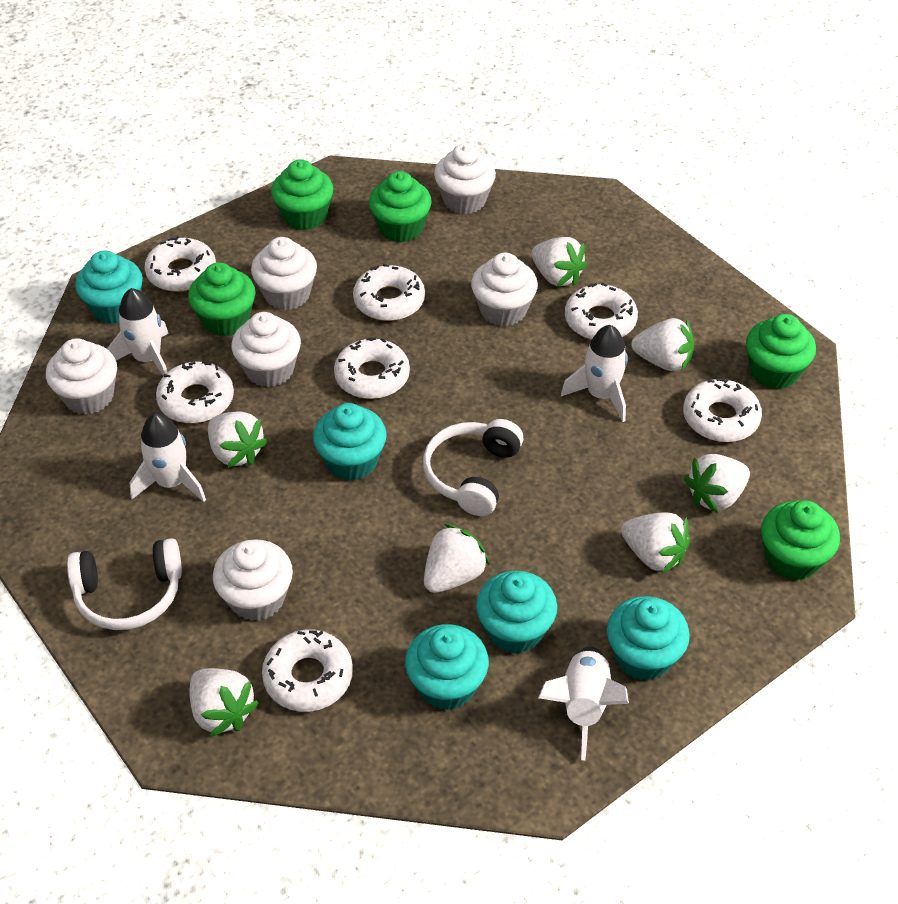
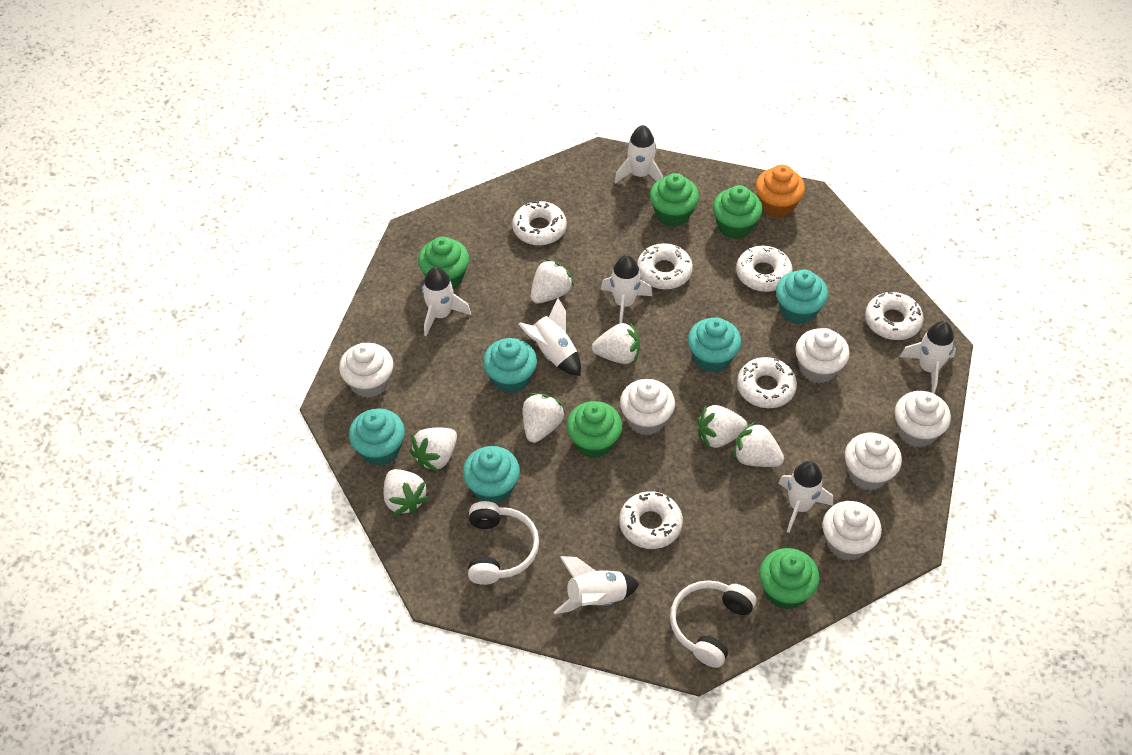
orange cupcake: 0 -> 1
white donut: 7 -> 6
white rocket: 4 -> 7

